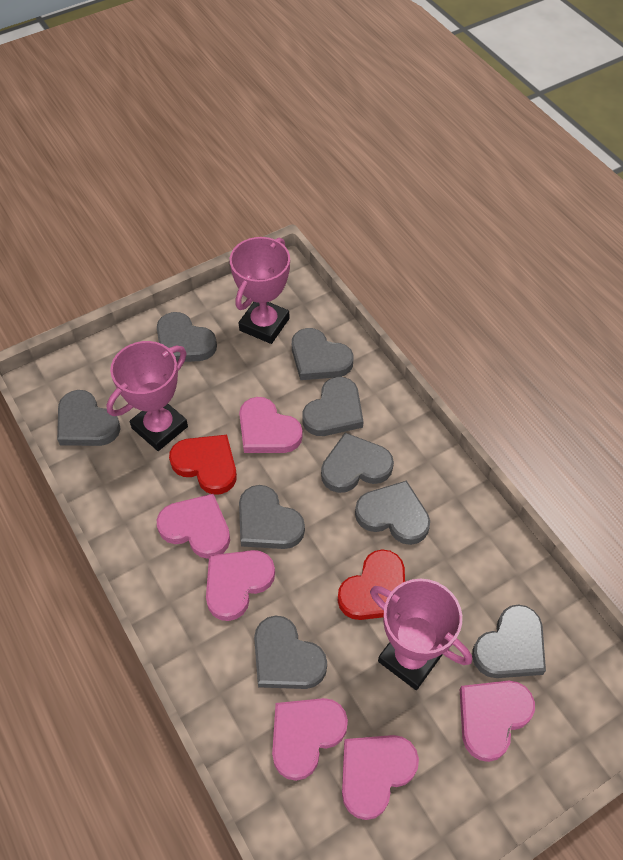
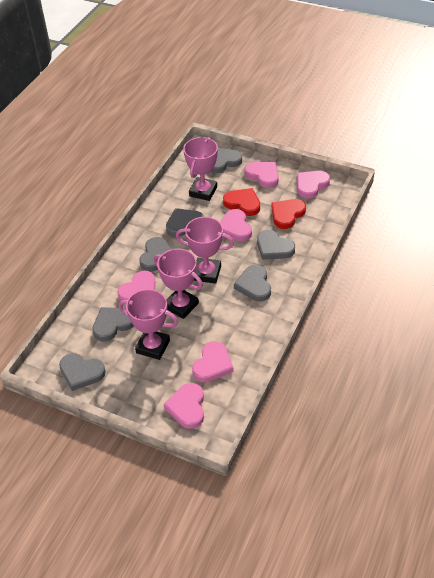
grey heart: 9 -> 7
pink trophy: 3 -> 4

